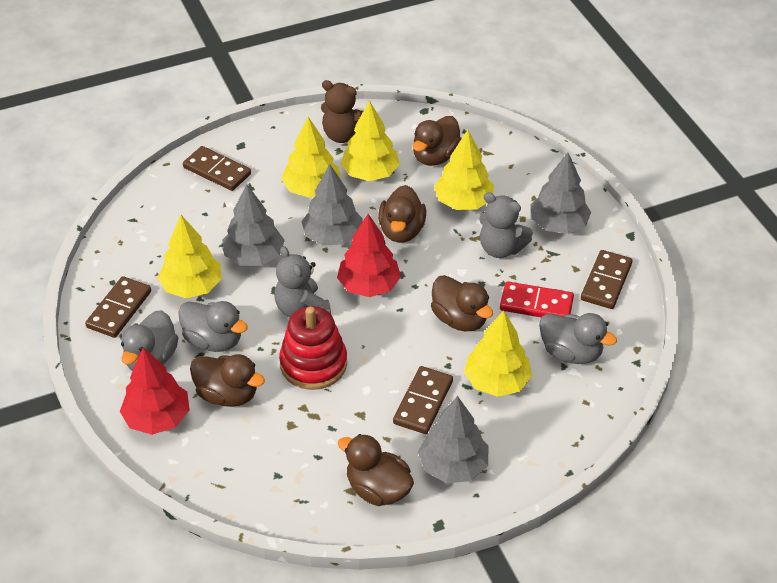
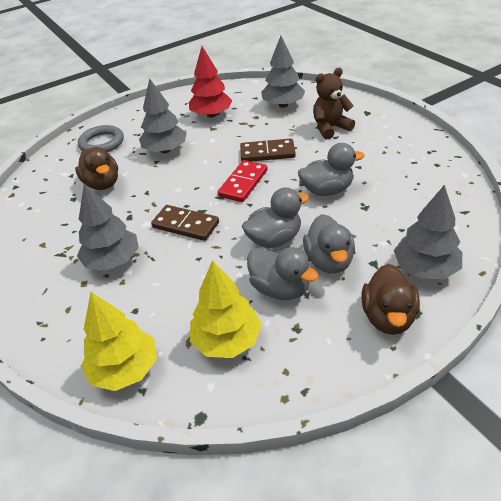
brown domino: 4 -> 2
brown duck: 5 -> 2
grey duck: 3 -> 4
grey ring: 0 -> 1
grey teddy bear: 2 -> 0
red stacking toy: 1 -> 0
red tree: 2 -> 1
yellow tree: 5 -> 2

